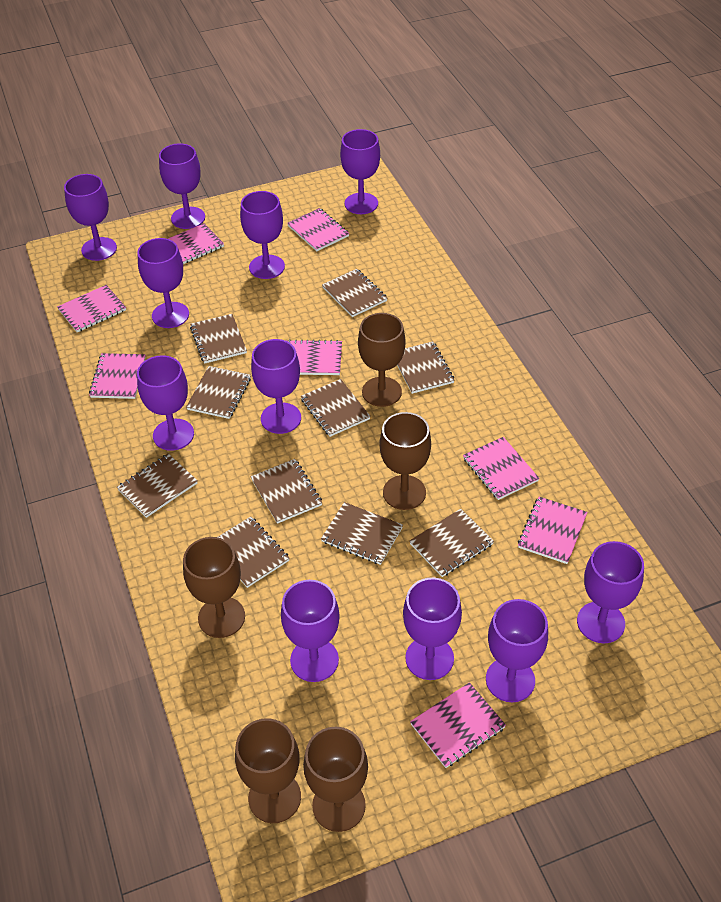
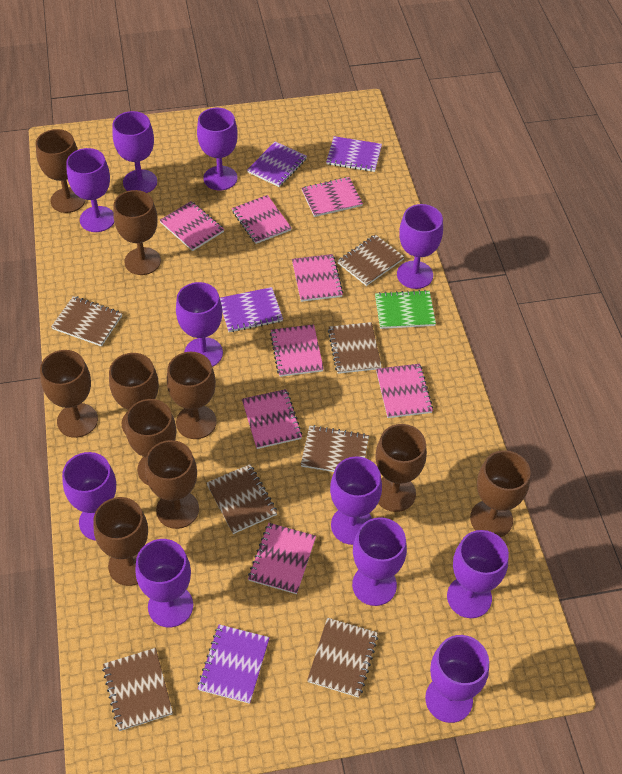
brown goblet: 5 -> 10
brown notebook: 10 -> 7
green notebook: 0 -> 1
purple notebook: 0 -> 4

